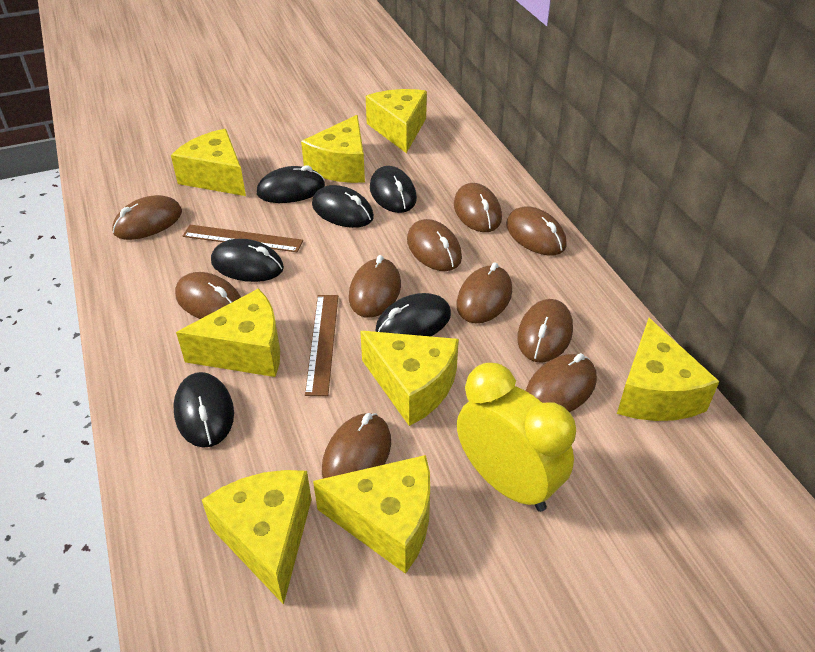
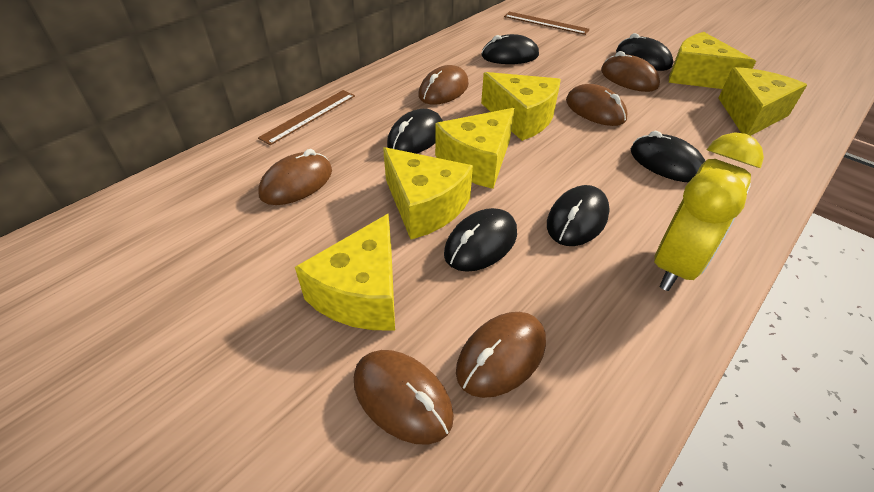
brown mouse: 10 -> 6
yellow cheese: 8 -> 6

